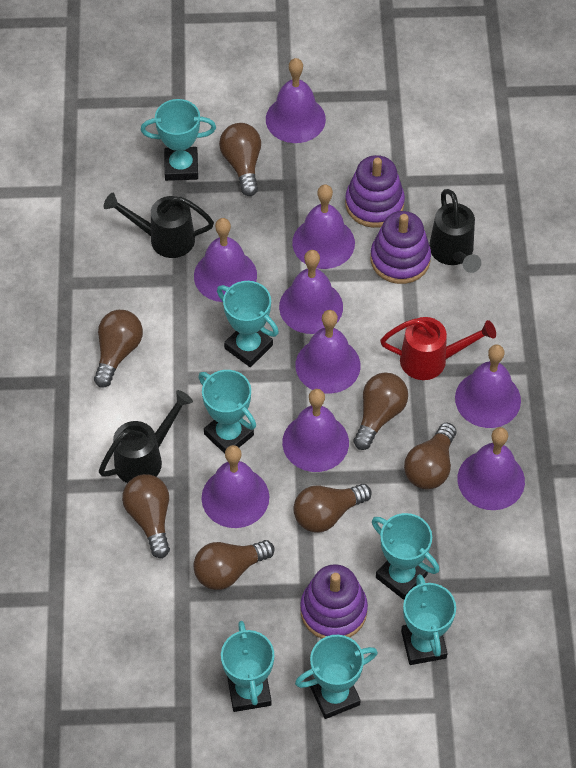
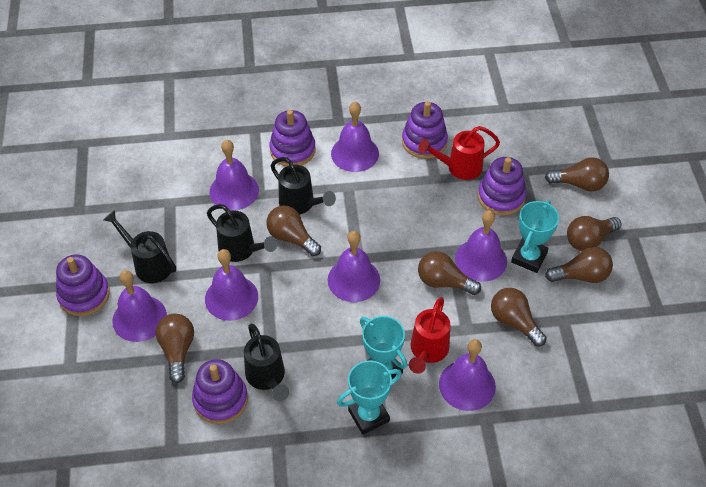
black watering can: 3 -> 4
purple bell: 9 -> 7
purple stacking toy: 3 -> 5
red watering can: 1 -> 2
turquoise trophy: 7 -> 3

